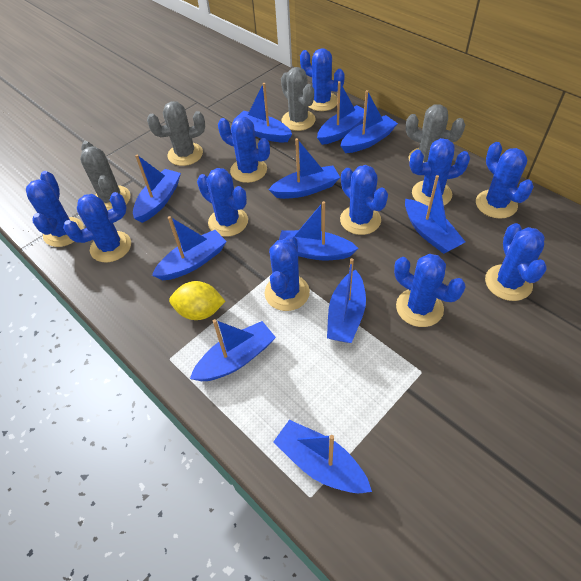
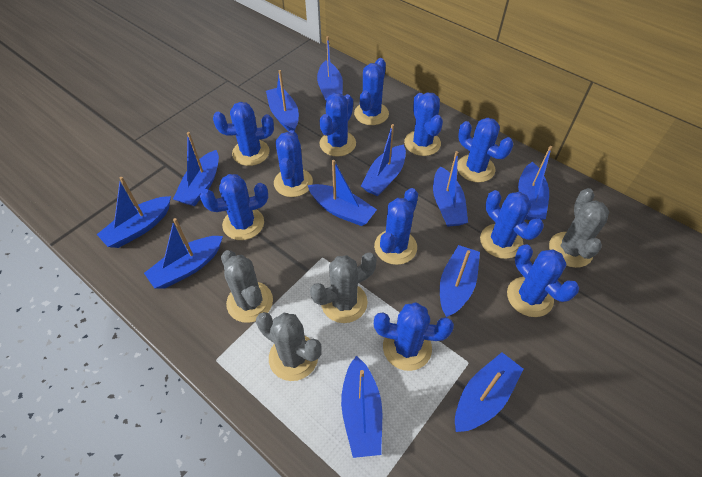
blue boat: 11 -> 12
yellow lemon: 1 -> 0

